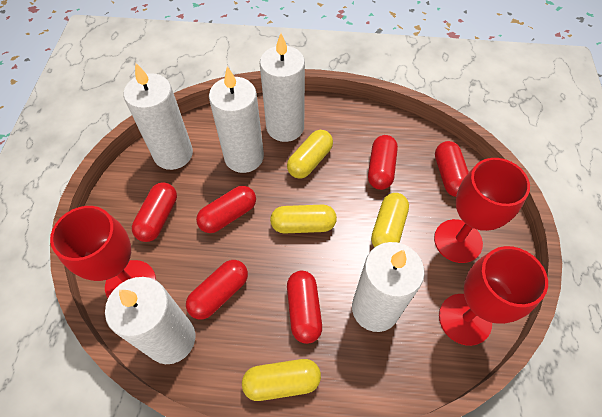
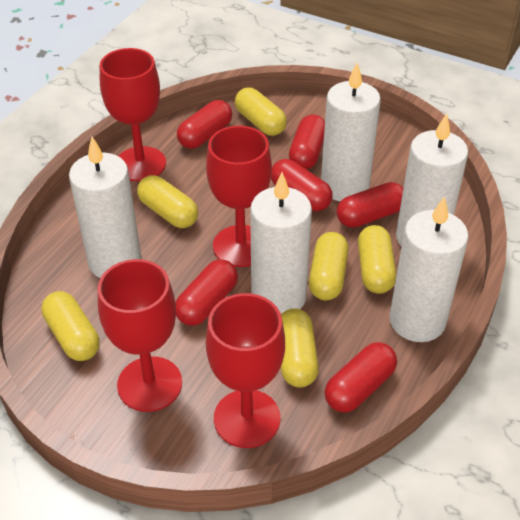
red goblet: 3 -> 4
yellow capsule: 4 -> 6

